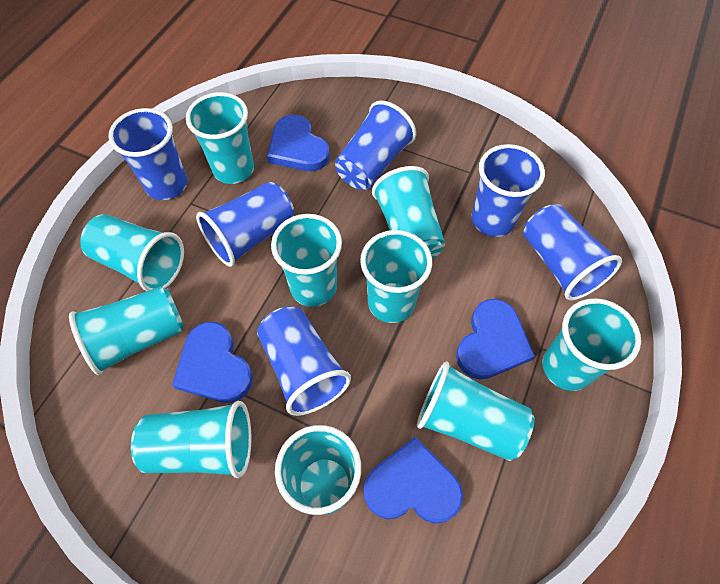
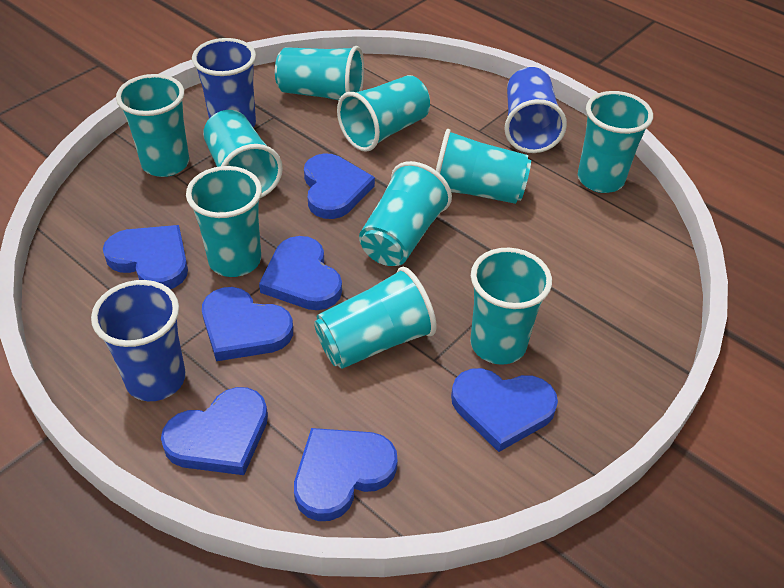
blue cup: 6 -> 3
blue heart: 4 -> 7

